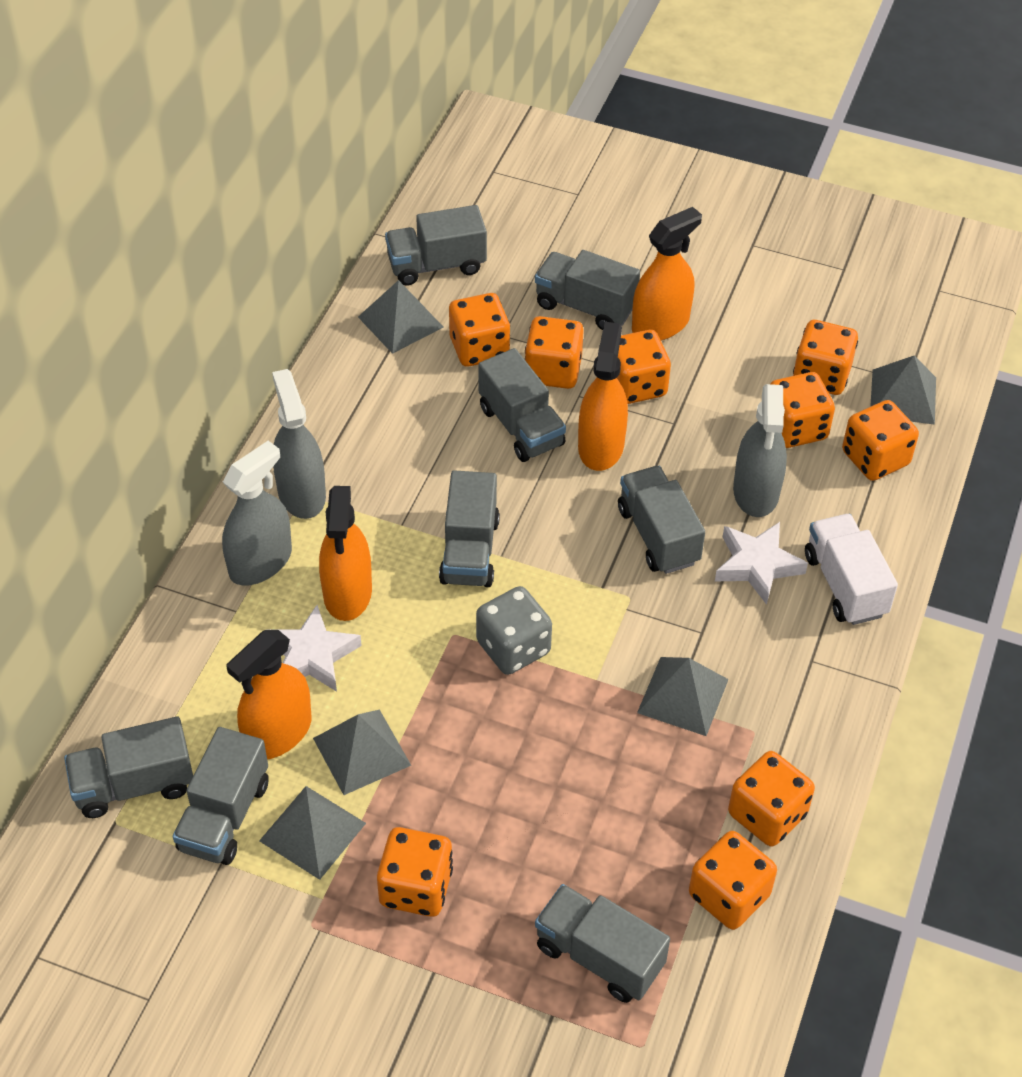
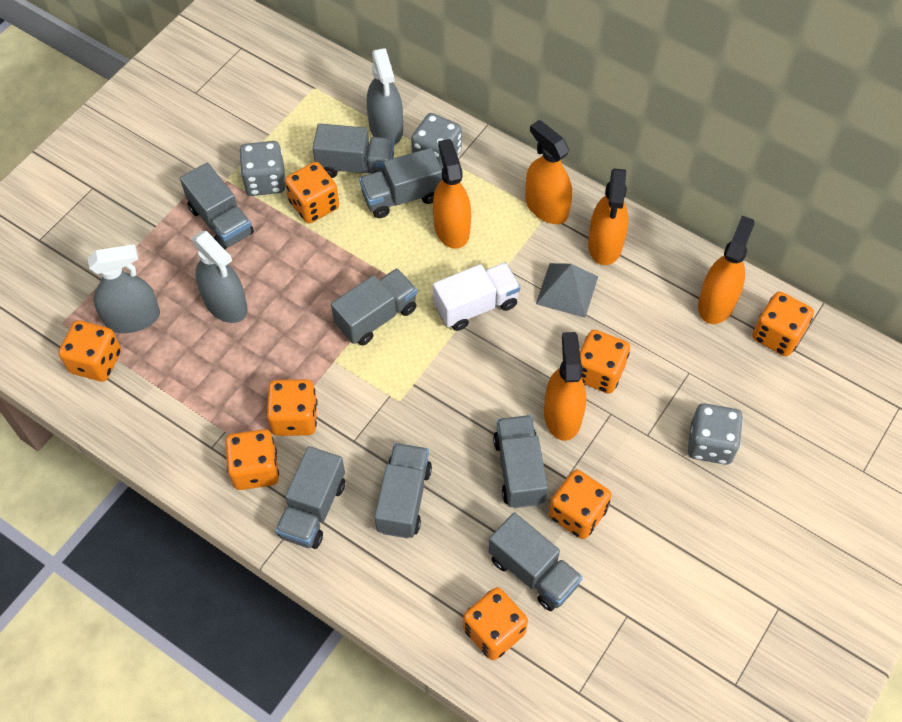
grey dice: 1 -> 3
grey pyramid: 5 -> 1
orange dice: 9 -> 8
orange spray bottle: 4 -> 5
white star: 2 -> 0

